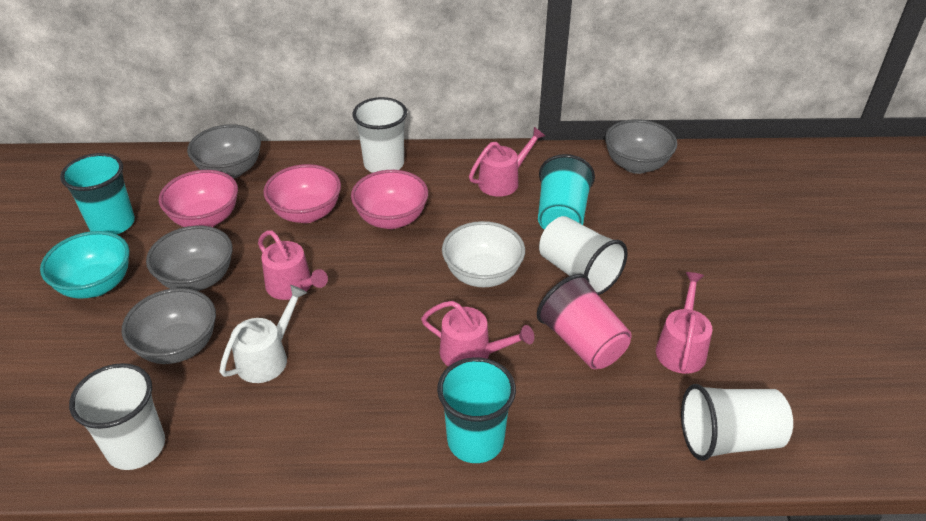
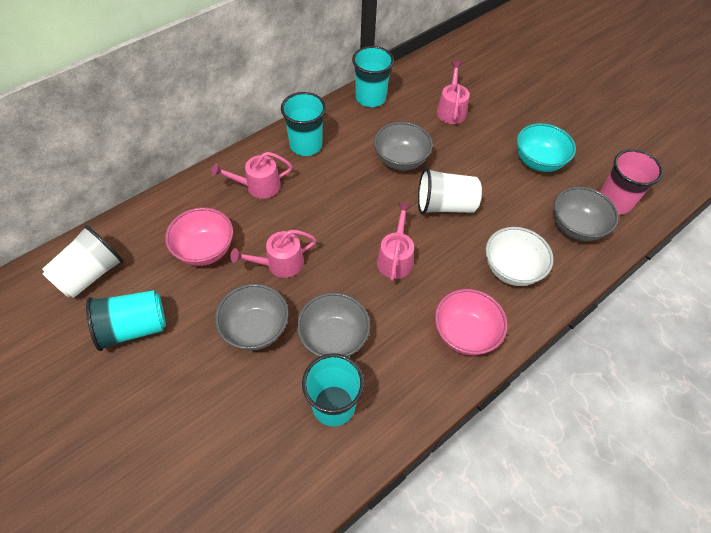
pink bowl: 3 -> 2
turquoise cup: 3 -> 4
white cup: 4 -> 2
white watering can: 1 -> 0

